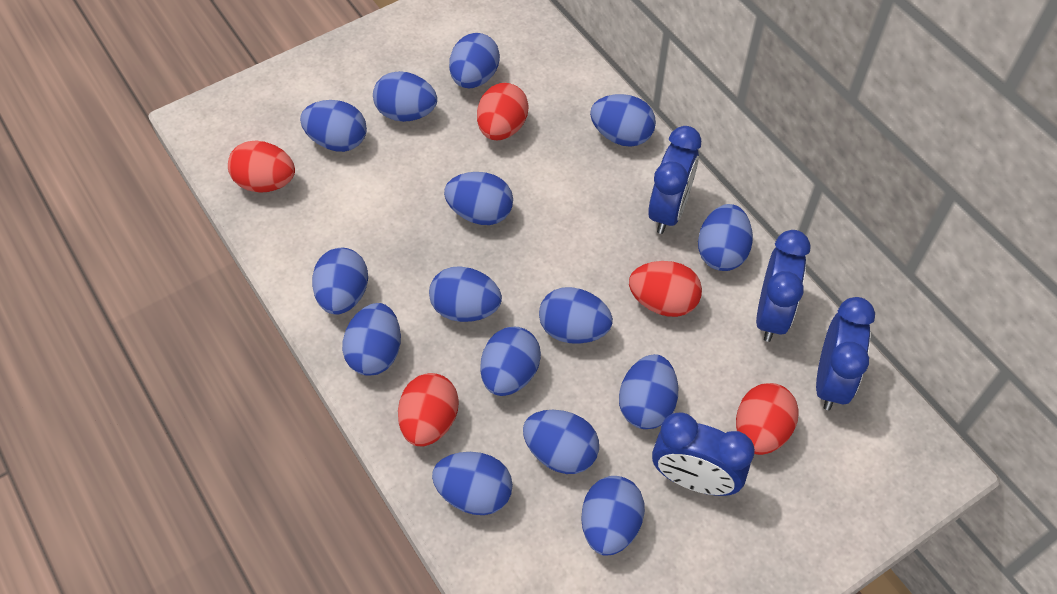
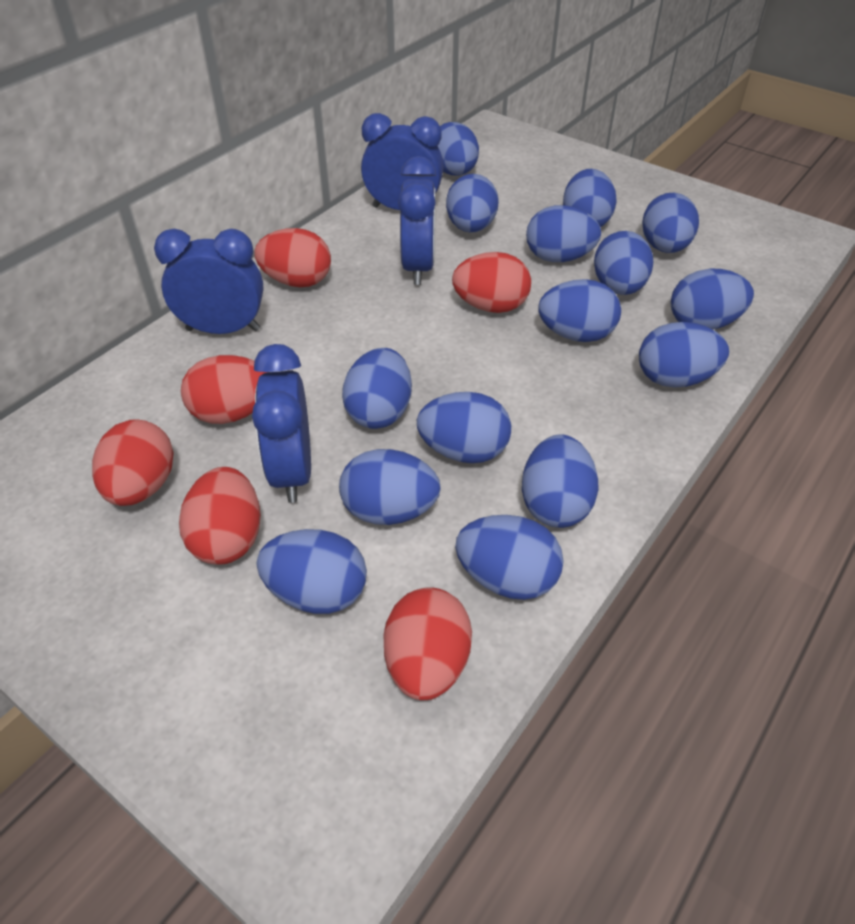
red egg: 5 -> 6

